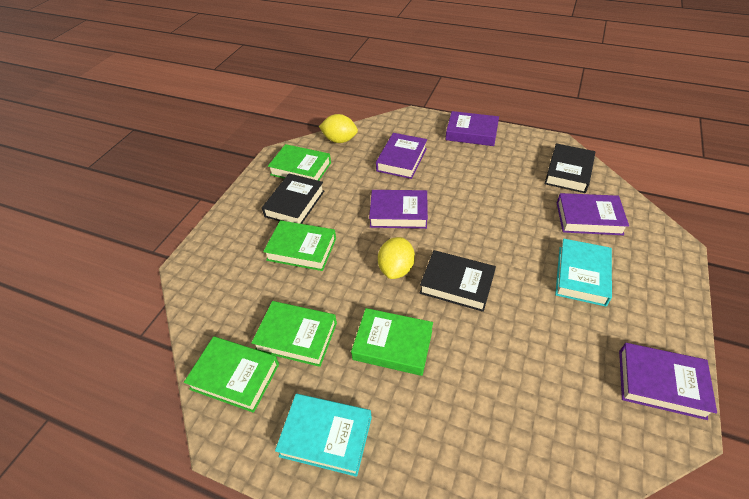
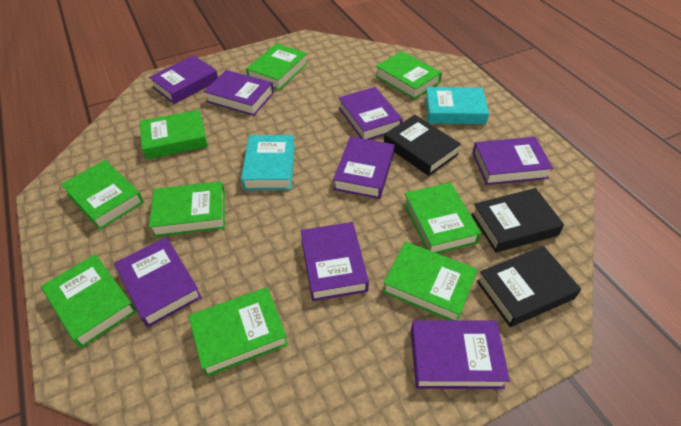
green book: 5 -> 9
purple book: 5 -> 8
yellow lemon: 2 -> 0

